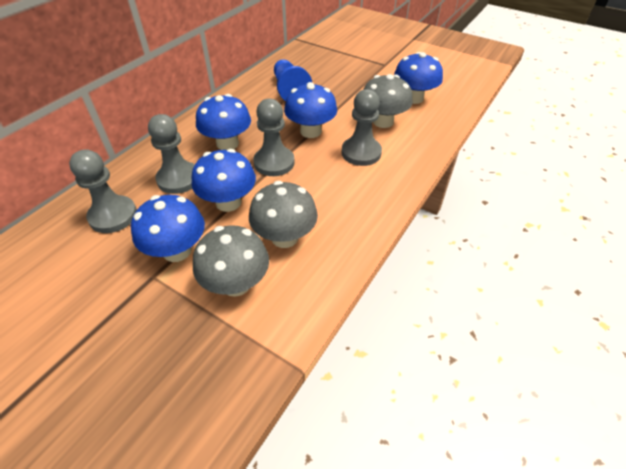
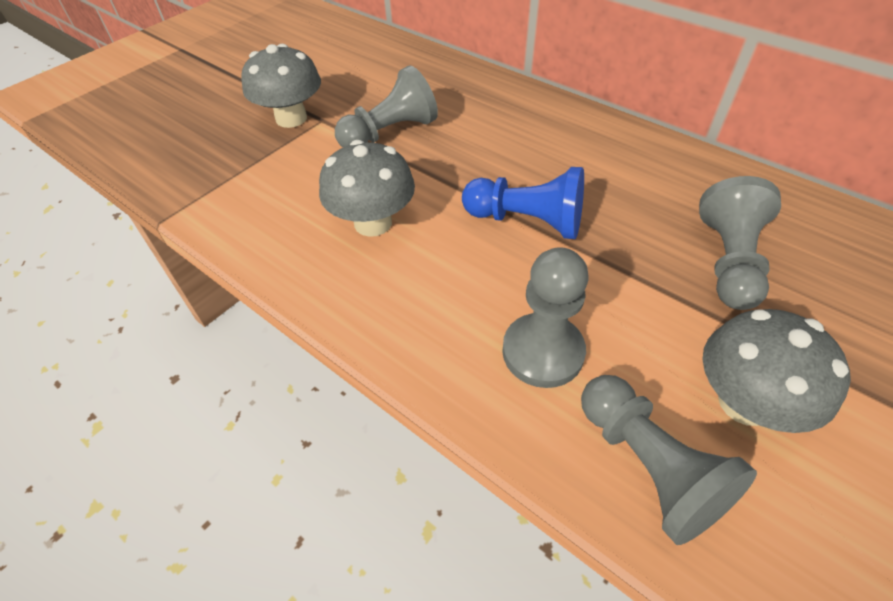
blue mushroom: 5 -> 0

